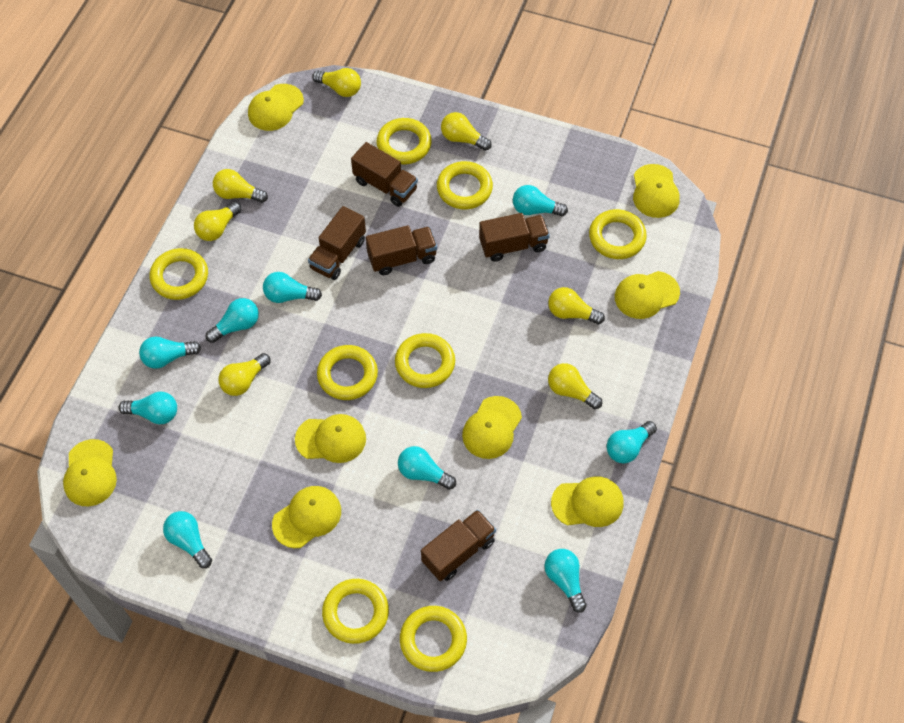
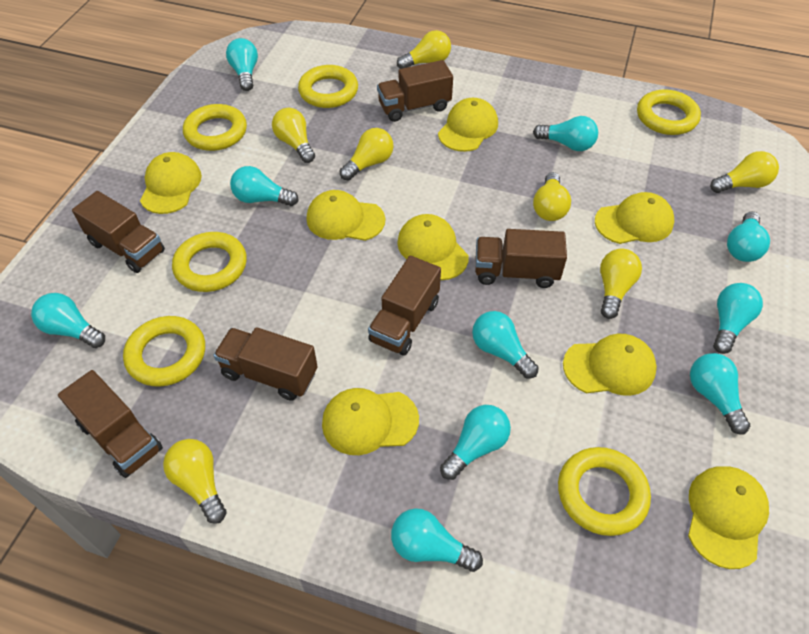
brown truck: 5 -> 6
turquoise light bulb: 9 -> 10
yellow ring: 8 -> 6

